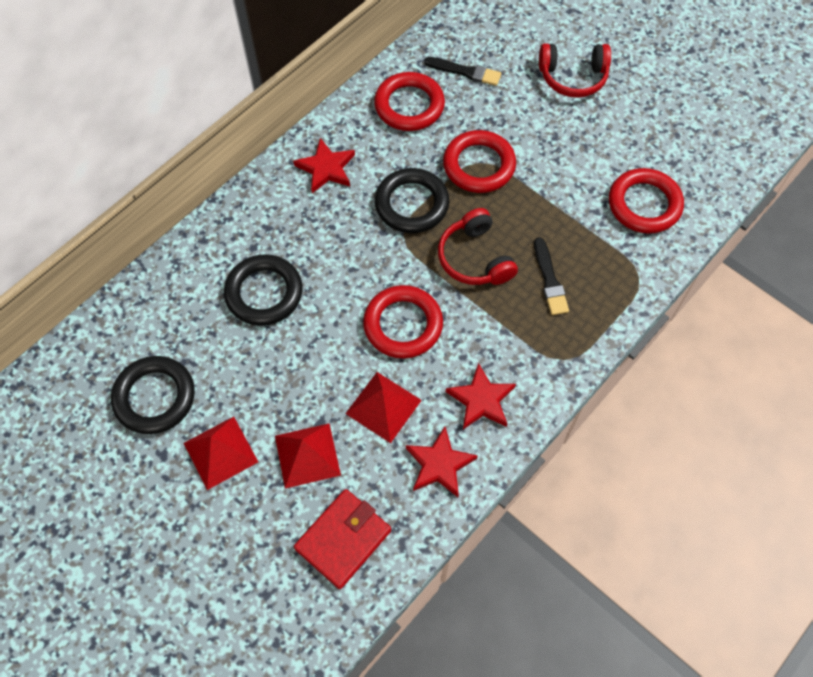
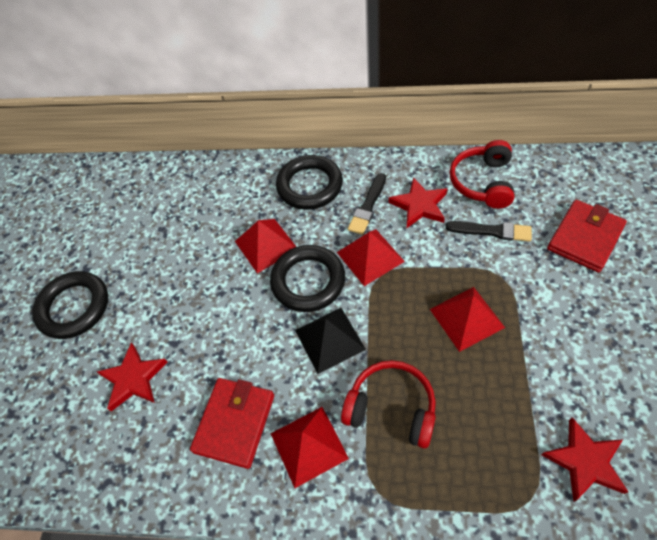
black pyramid: 0 -> 1
red pyramid: 3 -> 4
red ring: 4 -> 0
red wallet: 1 -> 2

